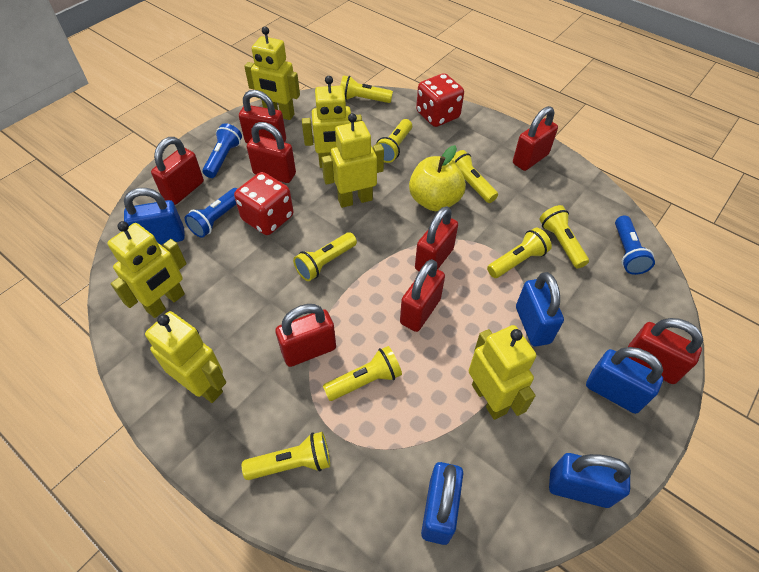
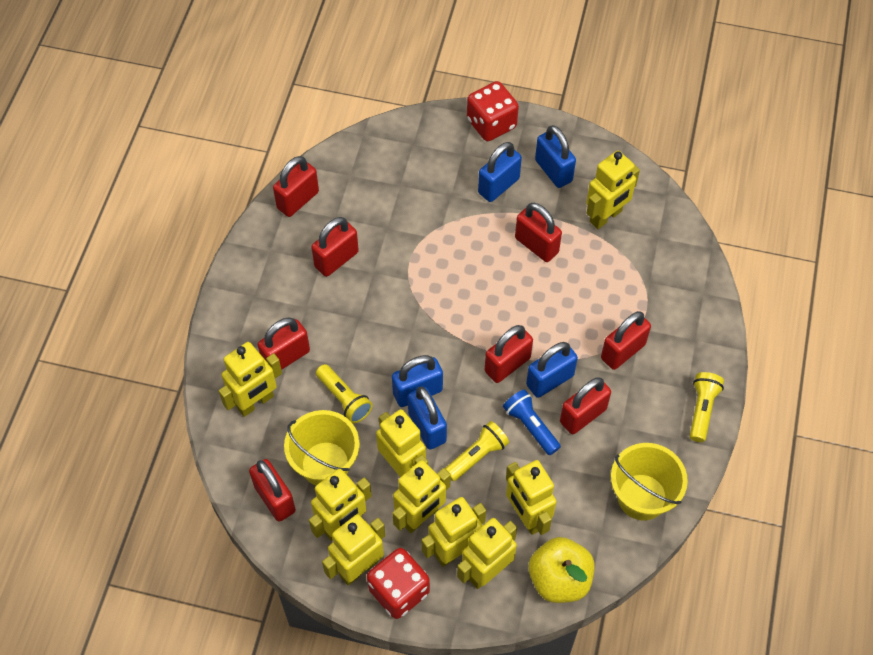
blue flashlight: 3 -> 1
yellow bucket: 0 -> 2
yellow flashlight: 8 -> 3
yellow robot: 6 -> 9

